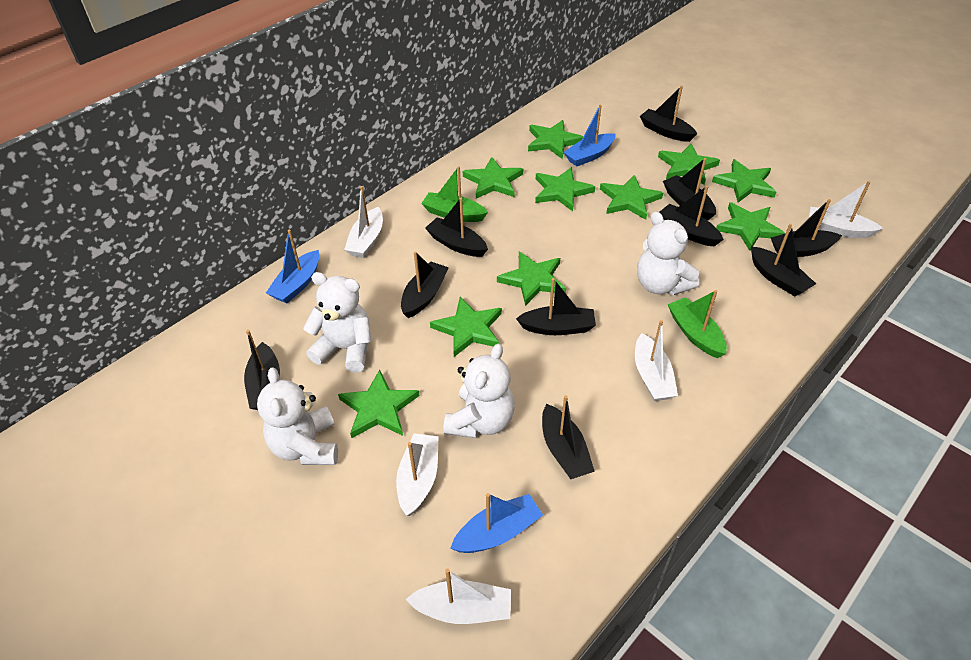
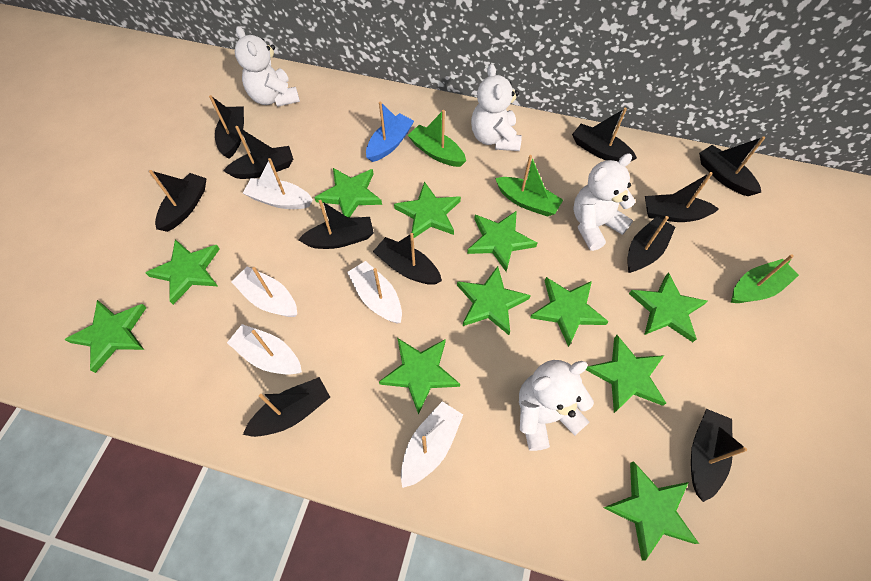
black boat: 10 -> 11
blue boat: 3 -> 1
green boat: 2 -> 3
green star: 10 -> 11

